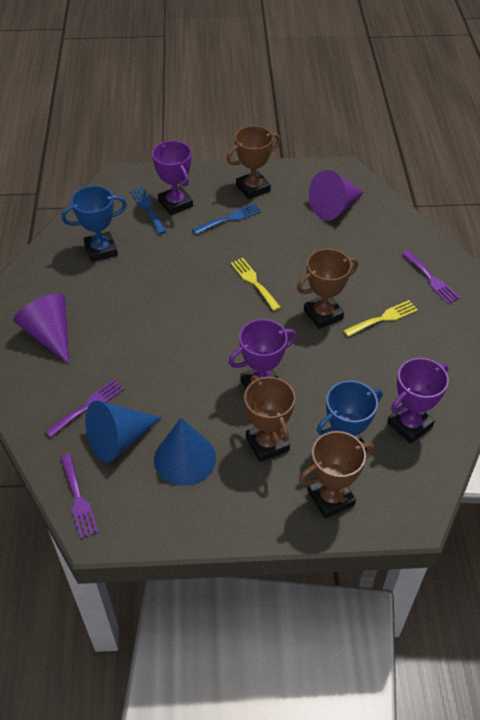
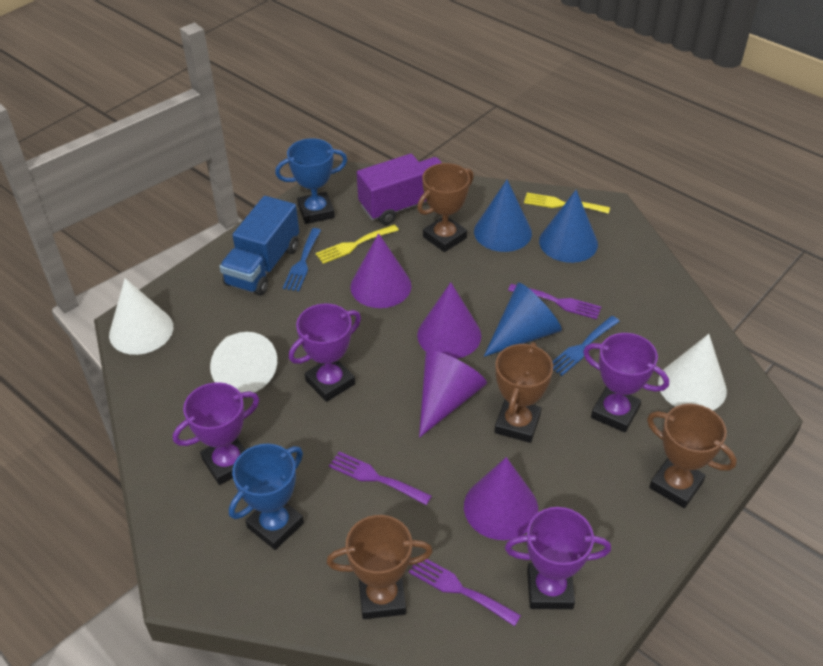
blue cone: 2 -> 3
blue truck: 0 -> 1
purple cone: 2 -> 4
purple trophy: 3 -> 4
purple truck: 0 -> 1
white cone: 0 -> 3

